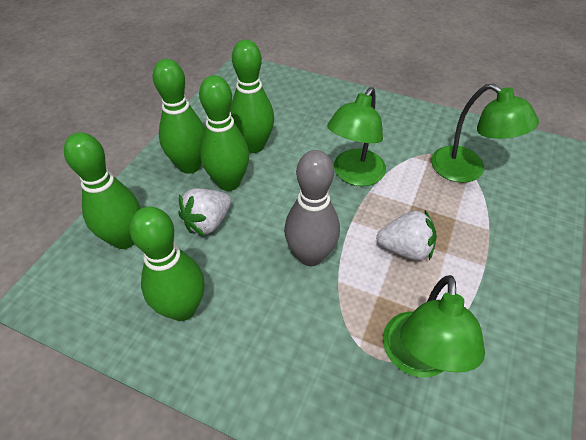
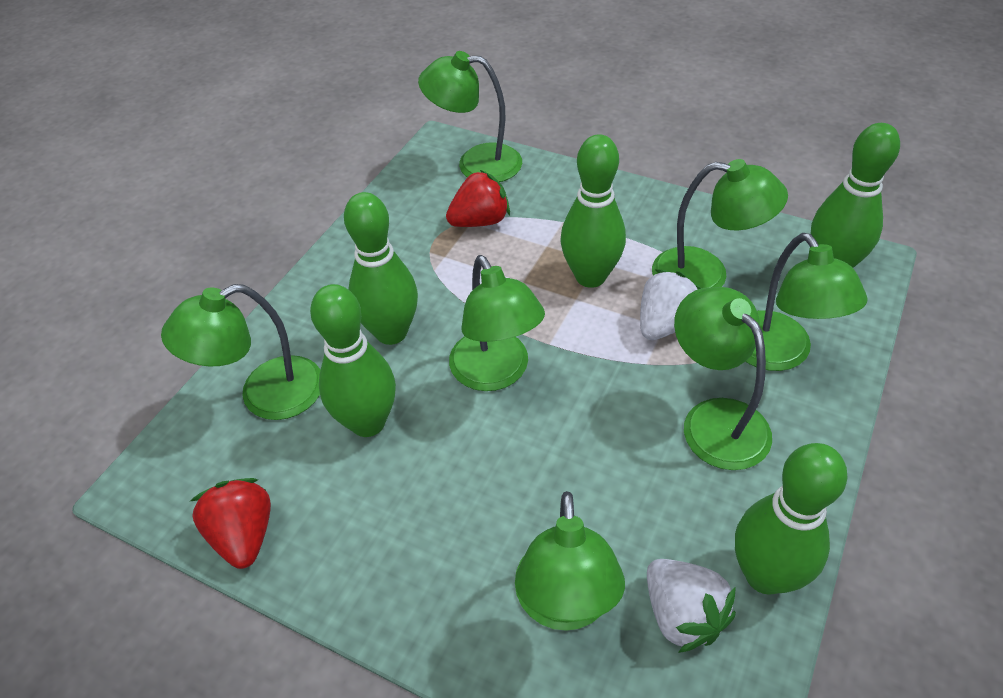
green lamp: 3 -> 7
grey bowling pin: 1 -> 0
red strawberry: 0 -> 2

